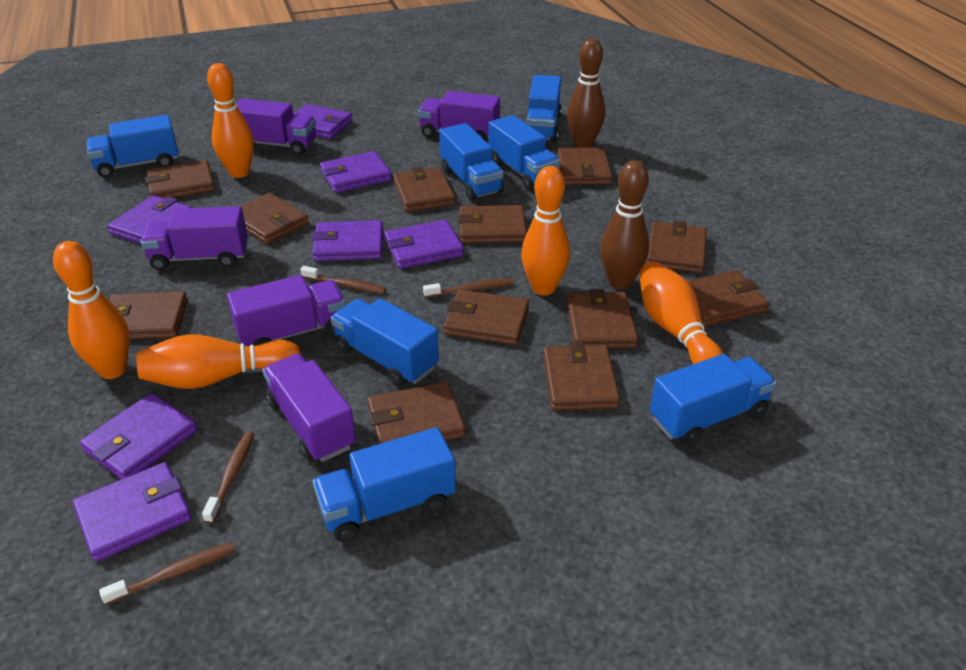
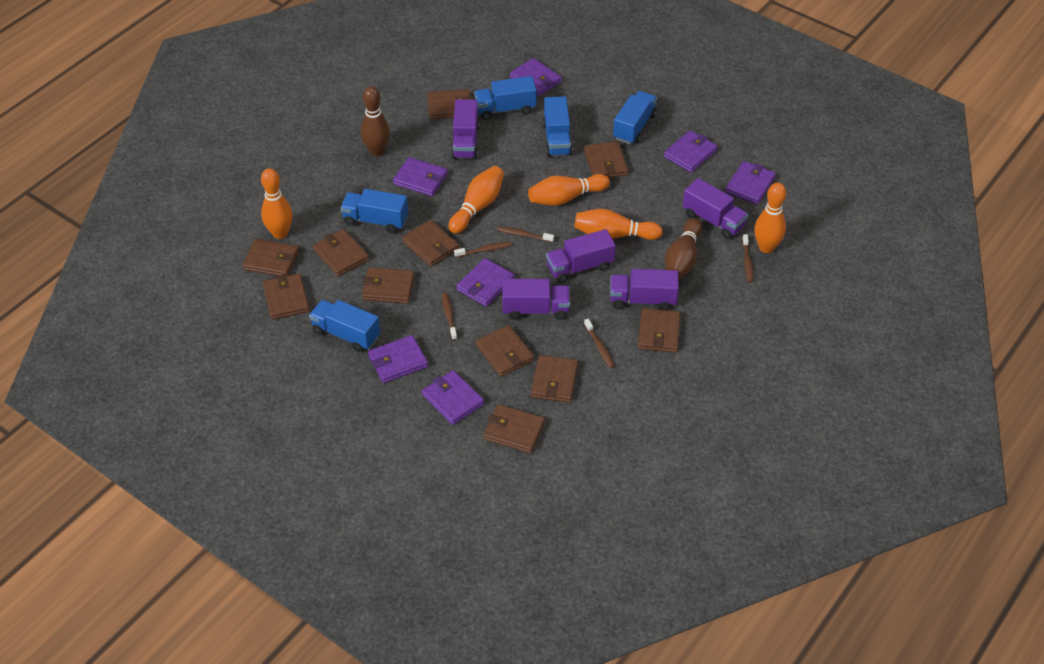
blue truck: 7 -> 5
brown toothbrush: 4 -> 5
brown wallet: 12 -> 11

